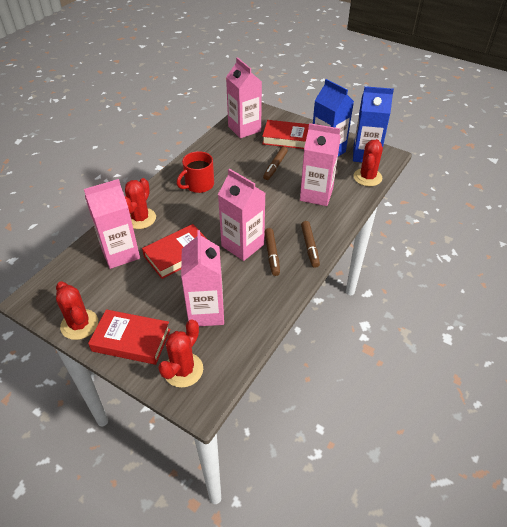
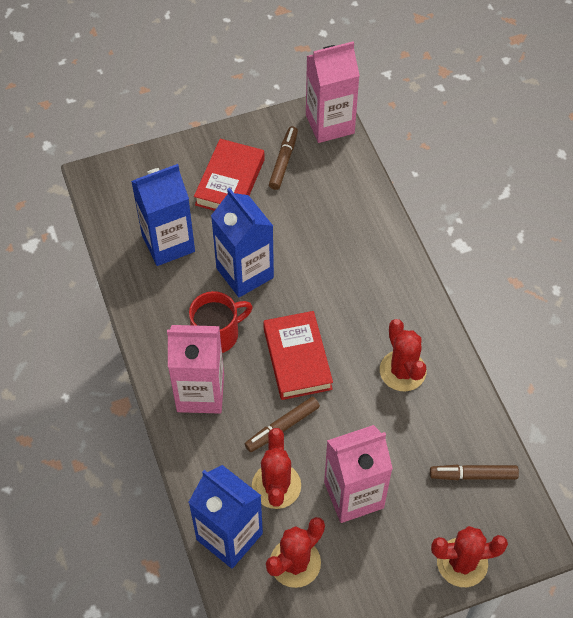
blue carton: 2 -> 3
pink carton: 5 -> 3
red book: 3 -> 2

